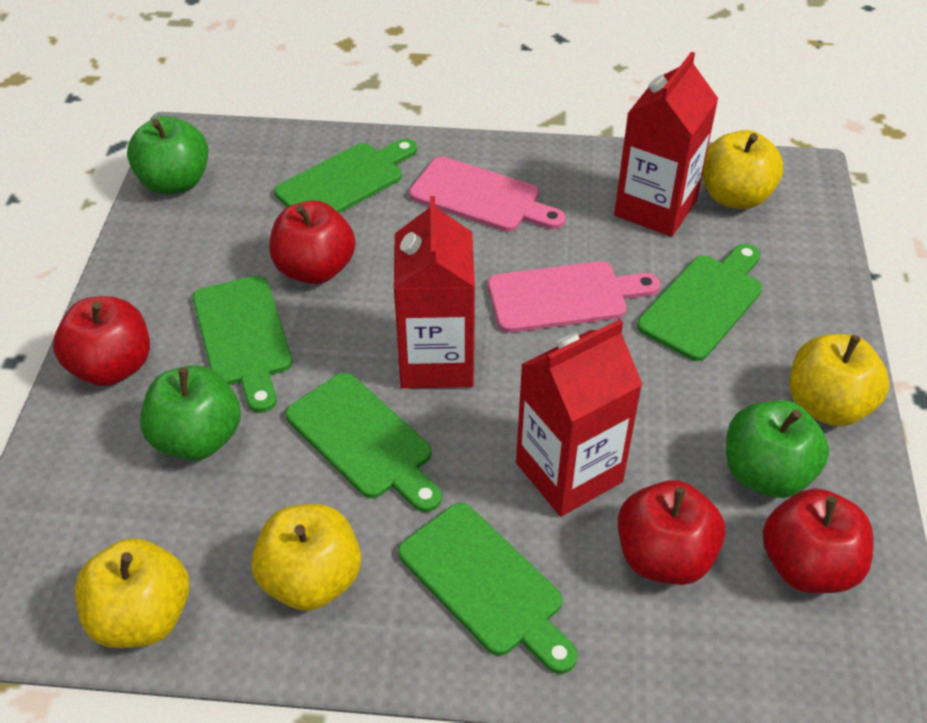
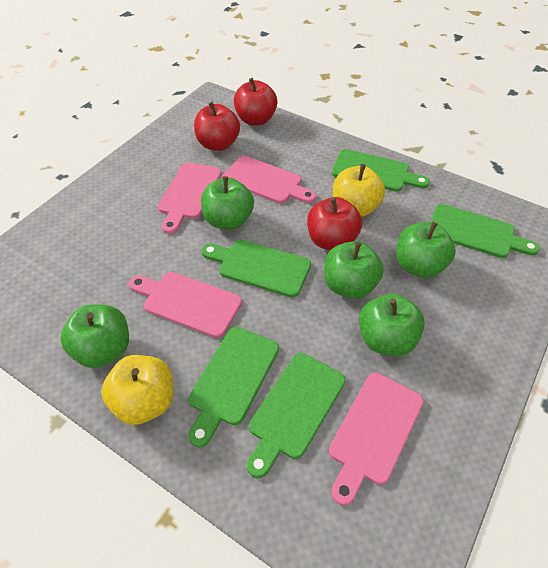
green apple: 3 -> 5
pink cutting board: 2 -> 4
red apple: 4 -> 3
red carton: 3 -> 0
yellow apple: 4 -> 2

